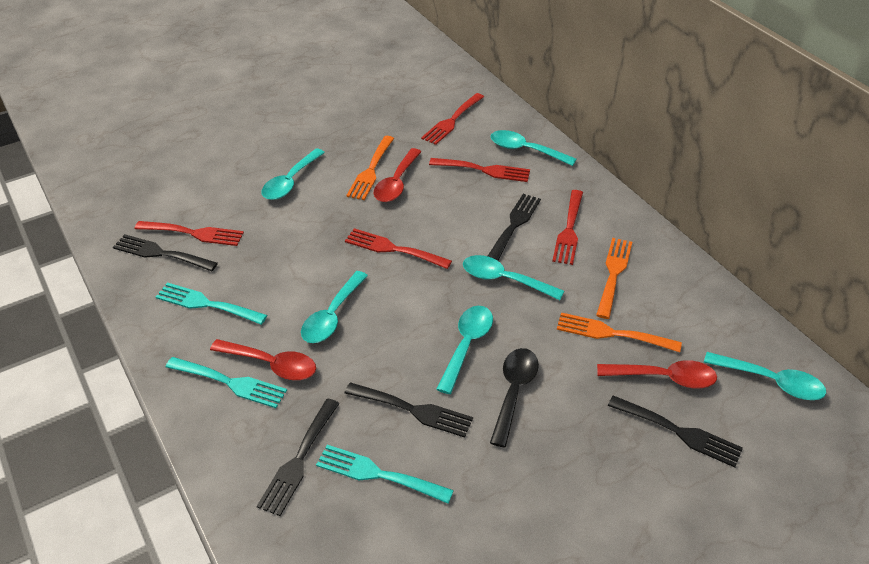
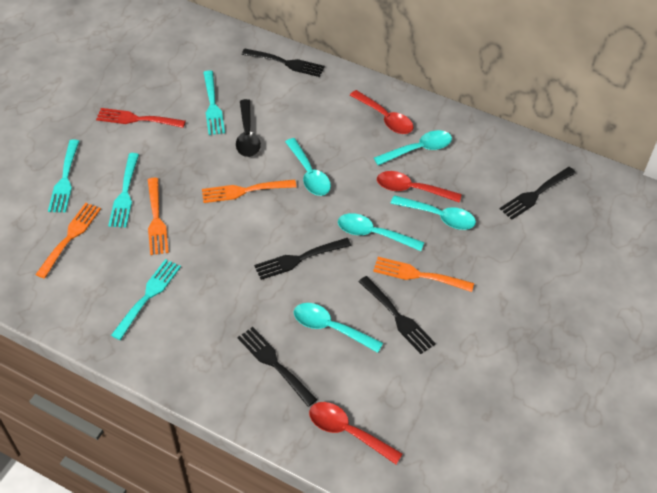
orange fork: 3 -> 4
red fork: 5 -> 1
turquoise fork: 3 -> 4
turquoise spoon: 6 -> 5

